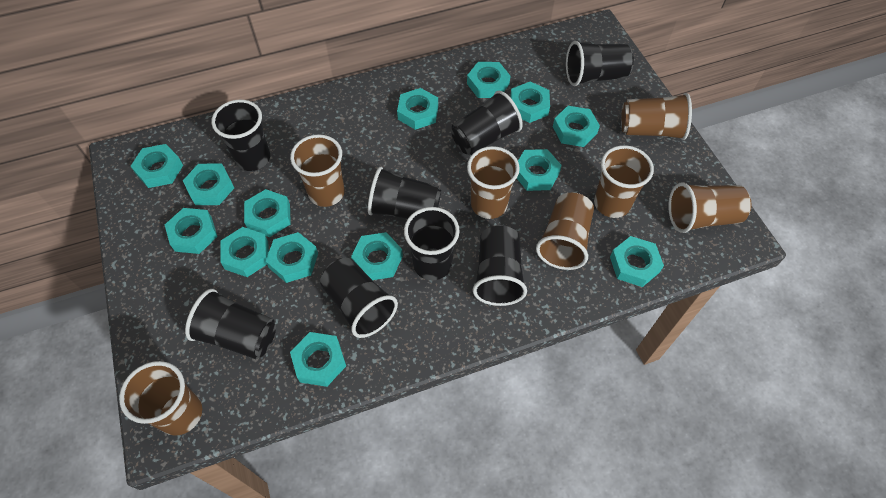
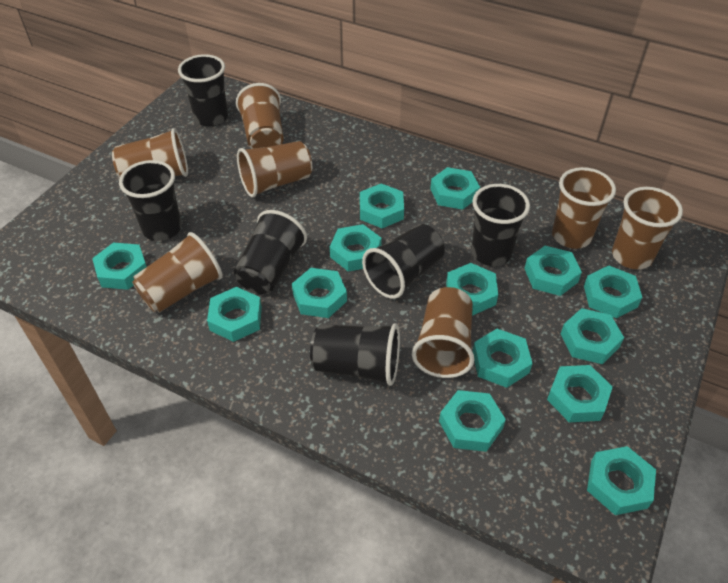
black cup: 8 -> 6

